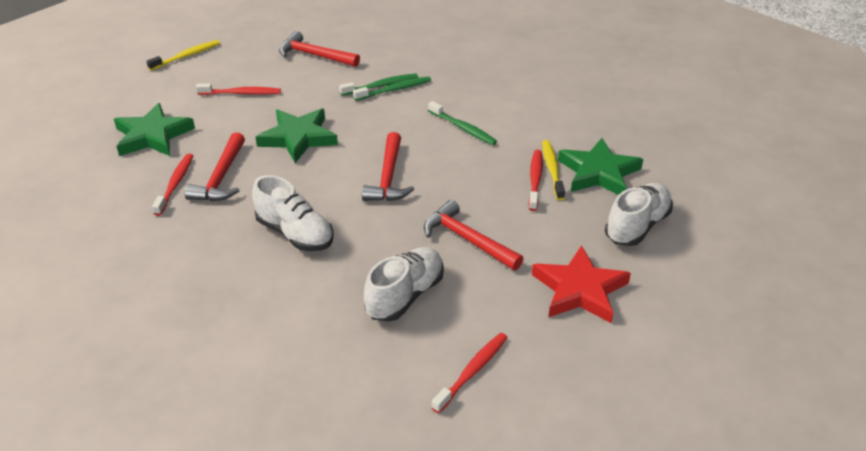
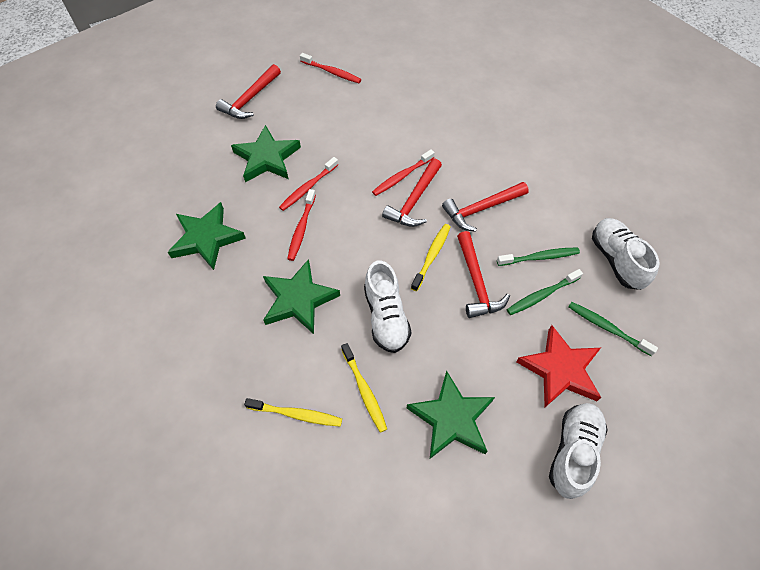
green star: 3 -> 4
yellow toothbrush: 2 -> 3

